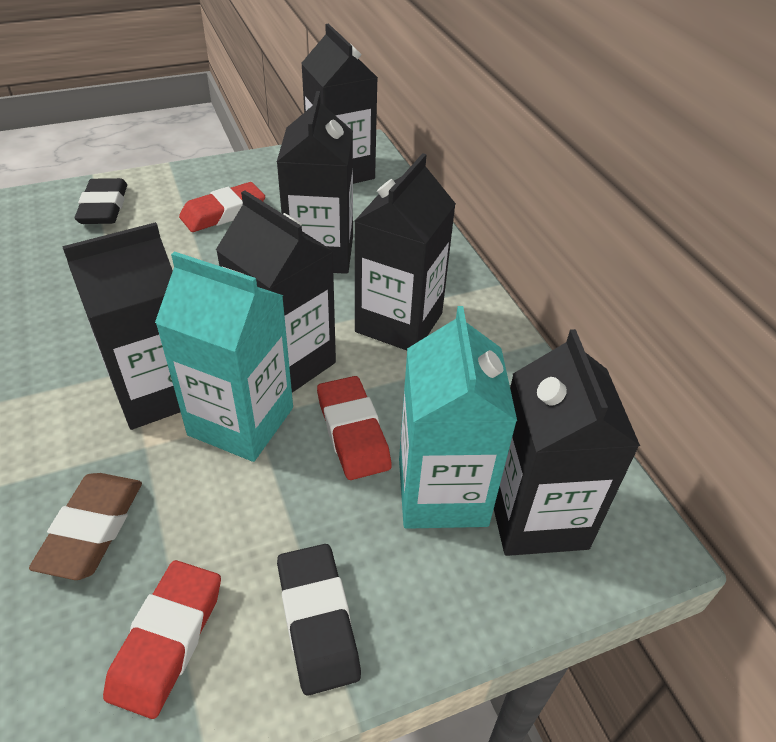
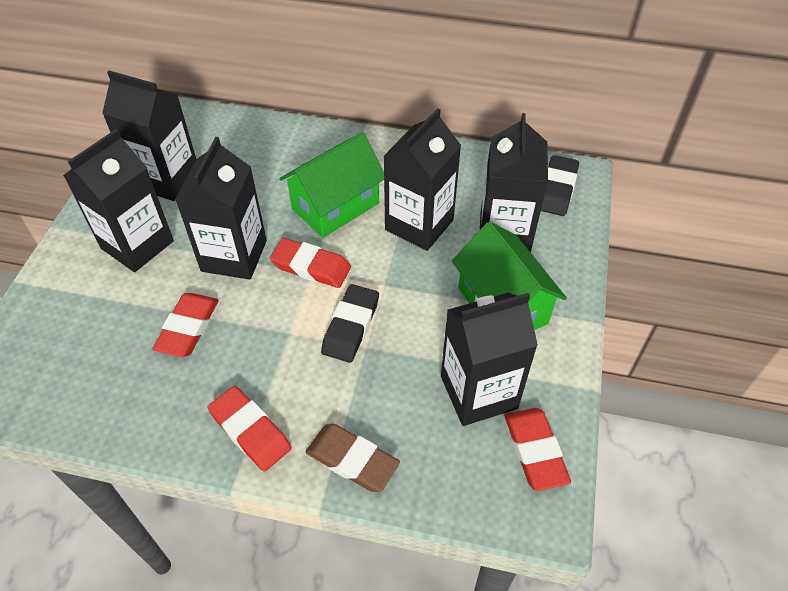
green house: 0 -> 2
red eraser: 3 -> 4
turquoise carton: 2 -> 0

